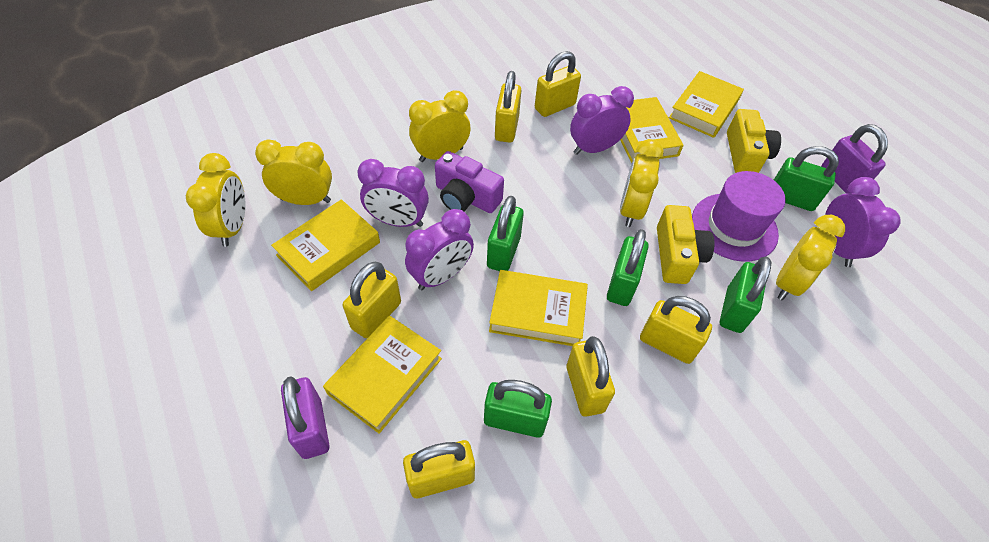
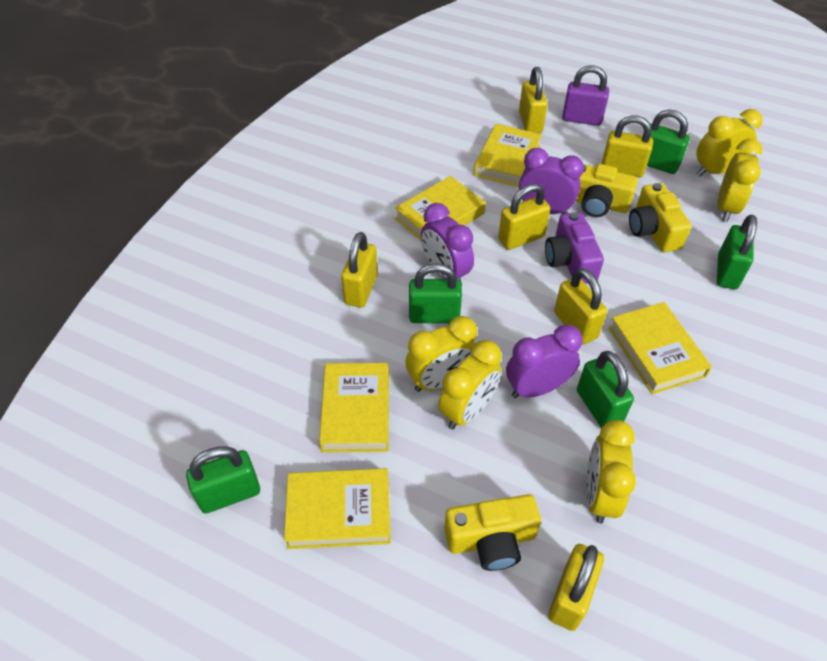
purple clock: 4 -> 3
purple hat: 1 -> 0
purple padlock: 2 -> 1
yellow camera: 2 -> 3

